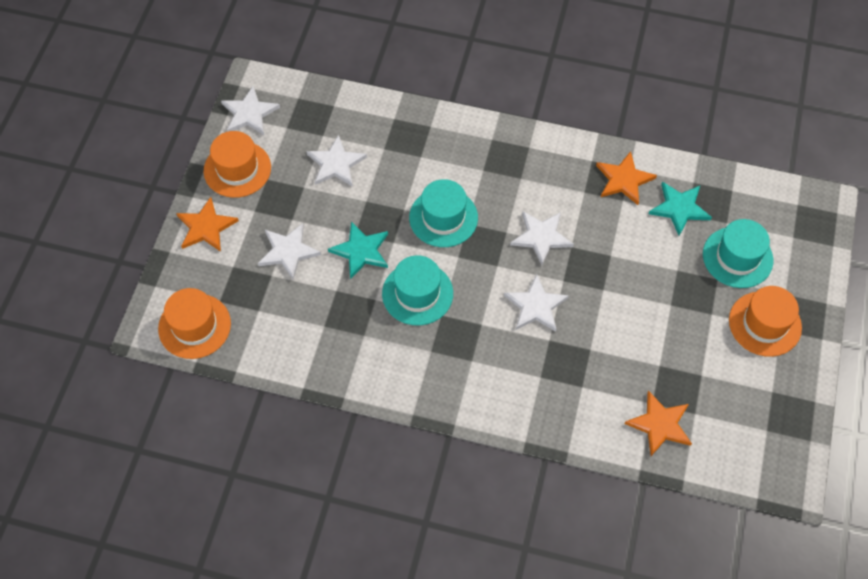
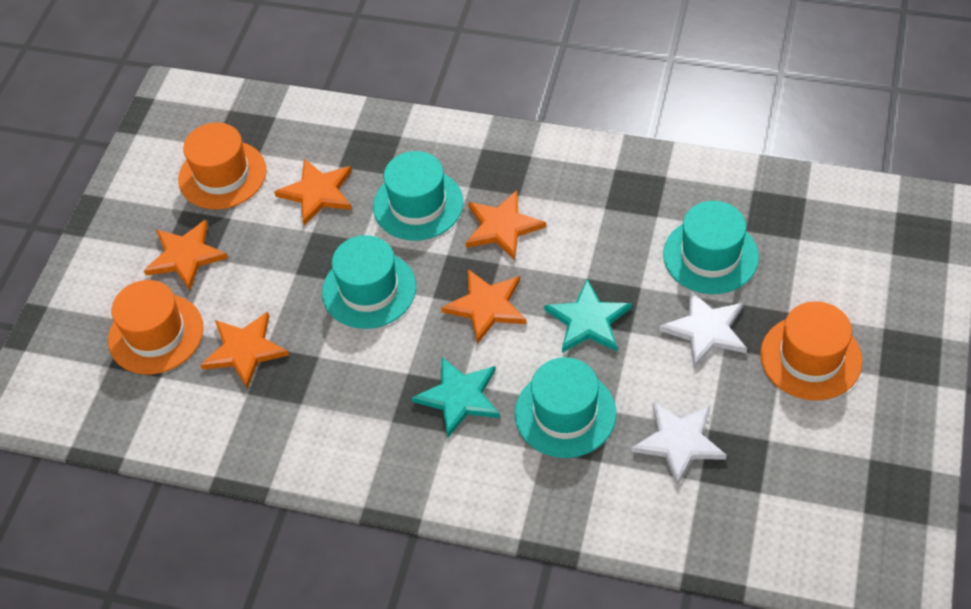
orange star: 3 -> 5
turquoise hat: 3 -> 4
white star: 5 -> 2

